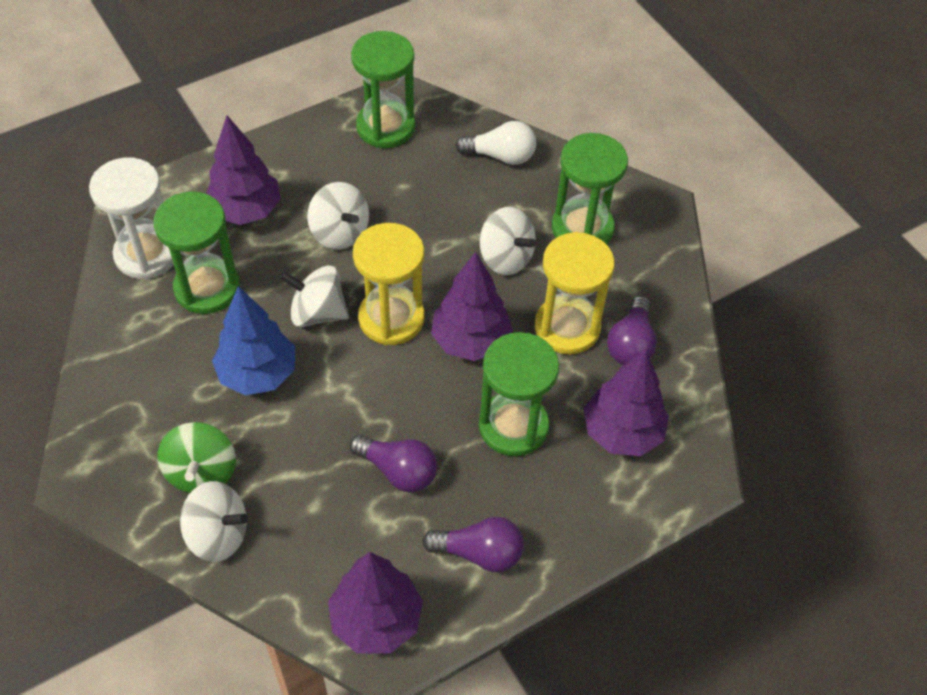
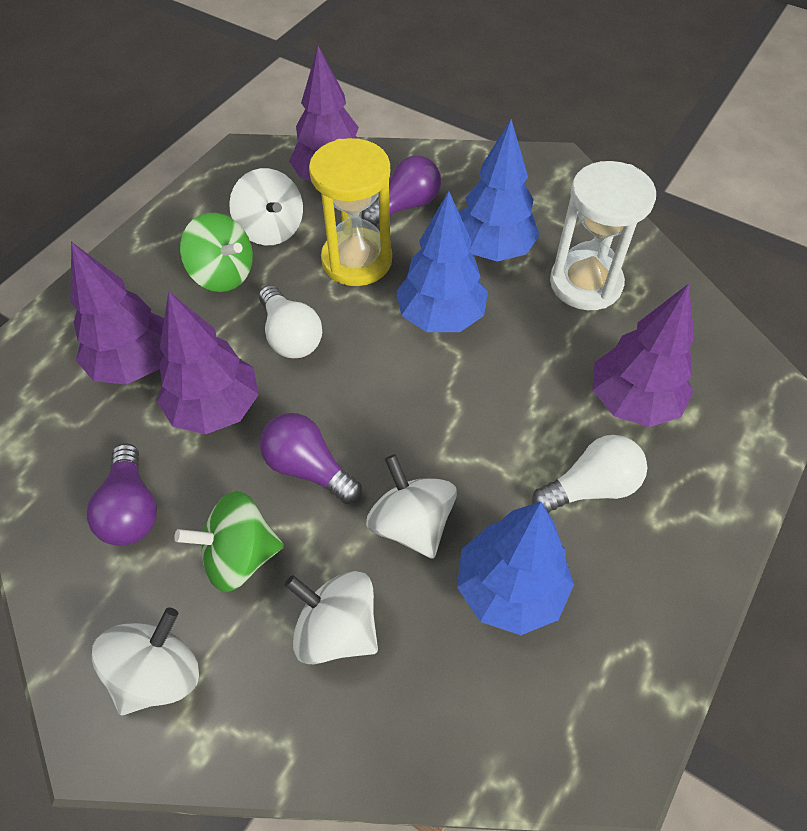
blue tree: 1 -> 3
green hourglass: 4 -> 0
green spinning top: 1 -> 2
white light bulb: 1 -> 2
yellow hourglass: 2 -> 1

